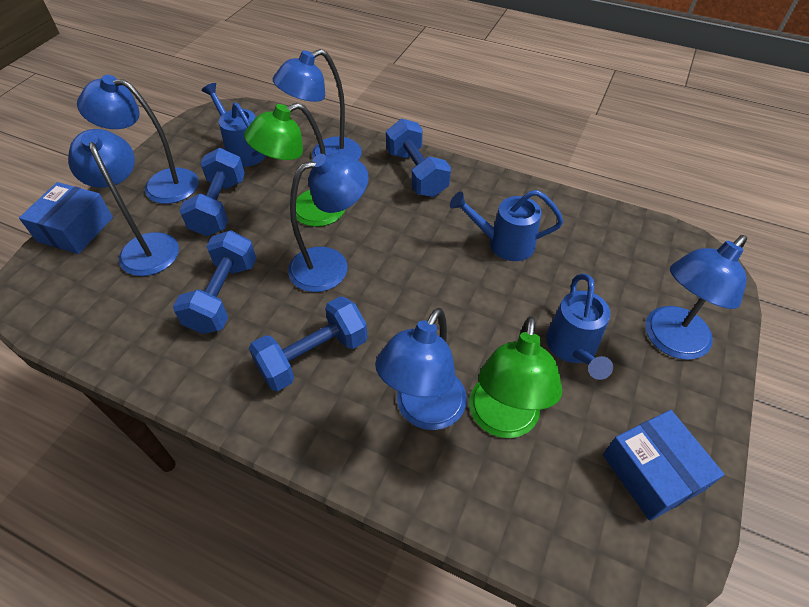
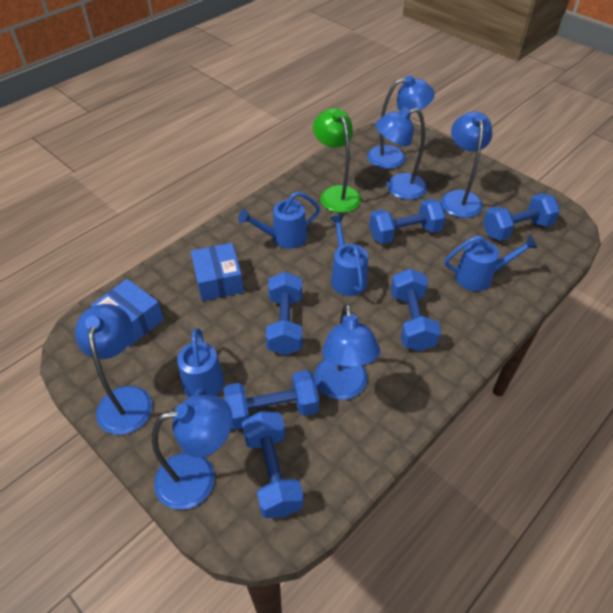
blue dumbbell: 4 -> 6
blue watering can: 3 -> 4
green lamp: 2 -> 1

